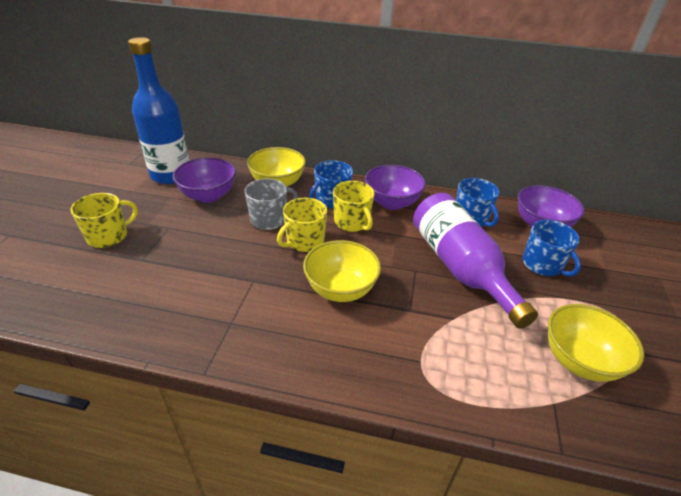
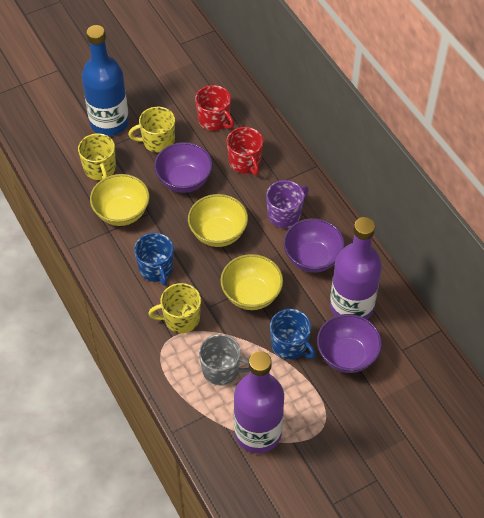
blue mug: 3 -> 2
purple bottle: 1 -> 2
purple mug: 0 -> 1
red mug: 0 -> 2

